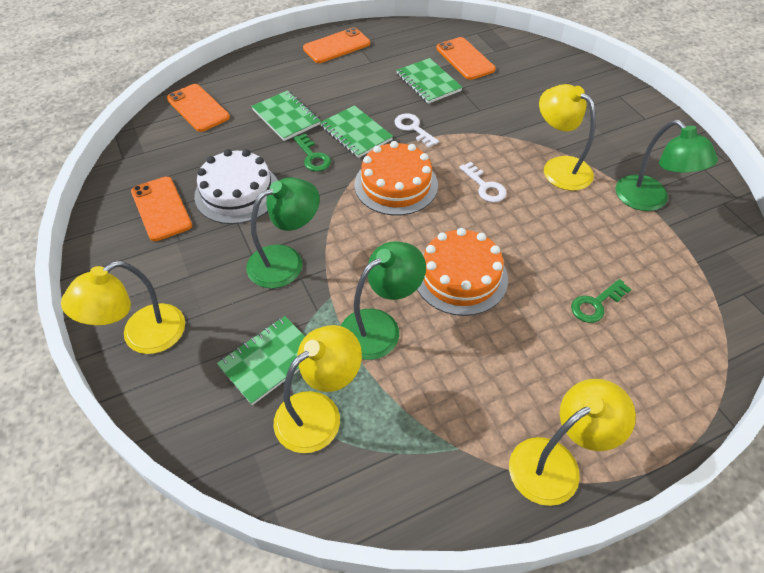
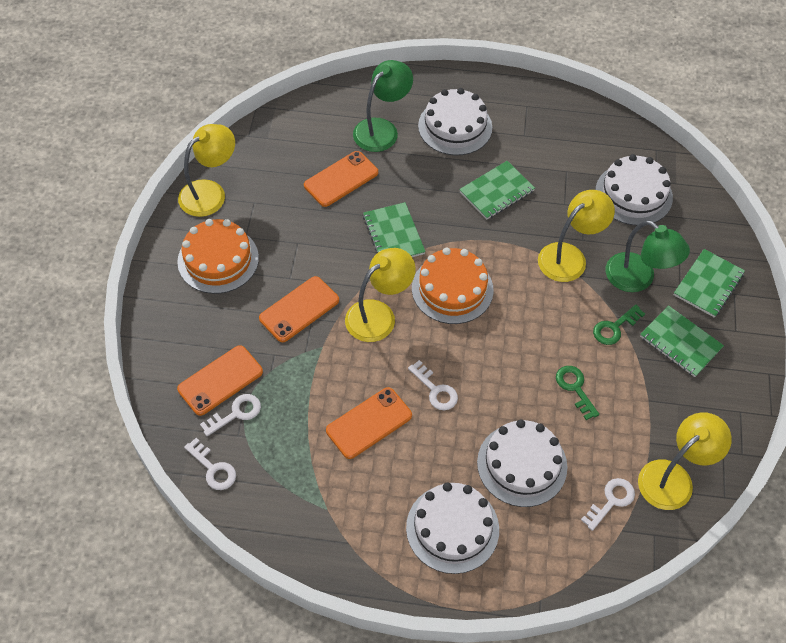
green lamp: 3 -> 2
white cake: 1 -> 4
white key: 2 -> 4

